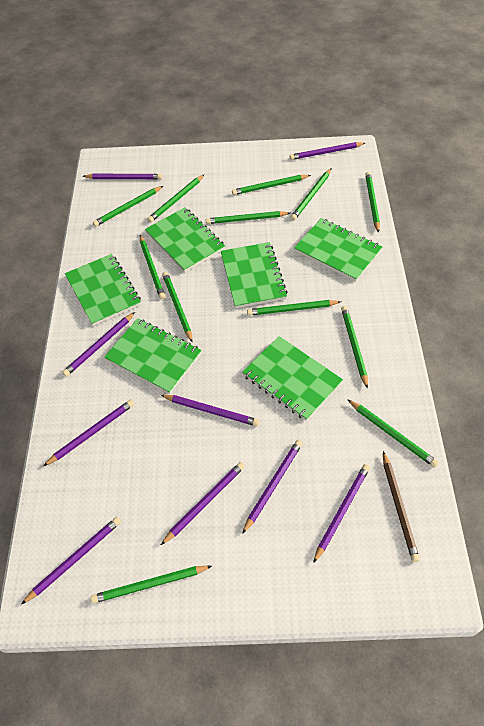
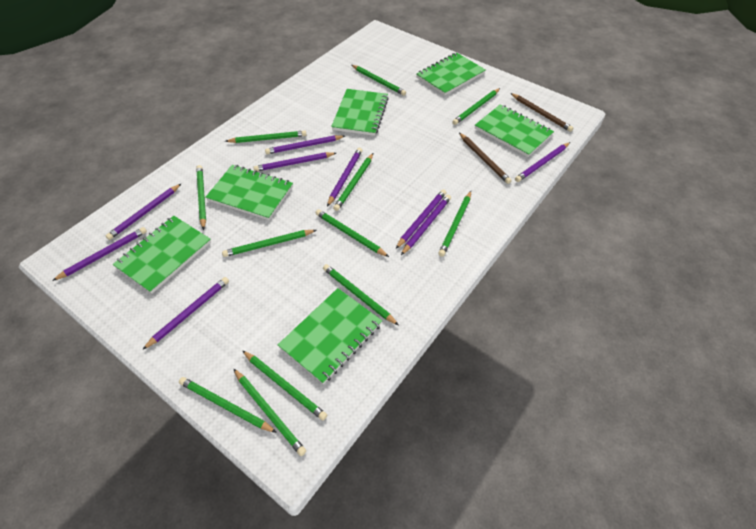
brown pencil: 1 -> 2

